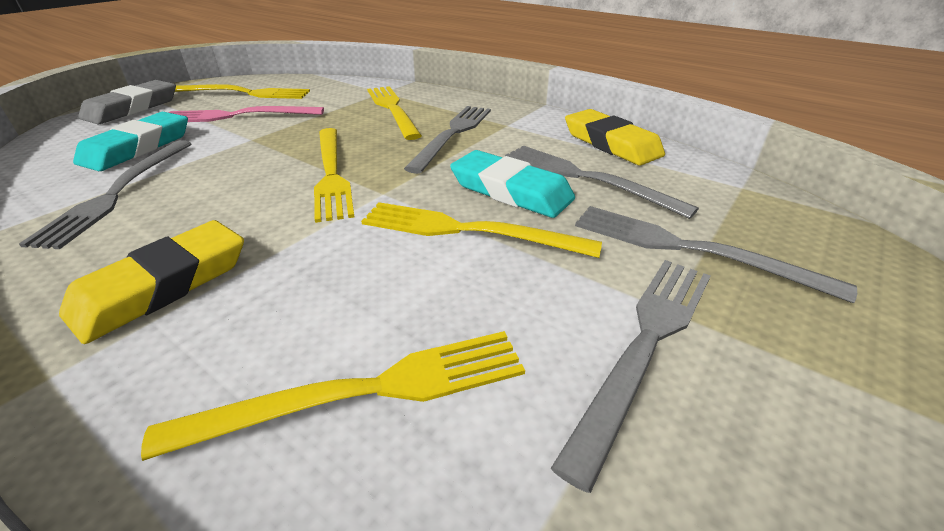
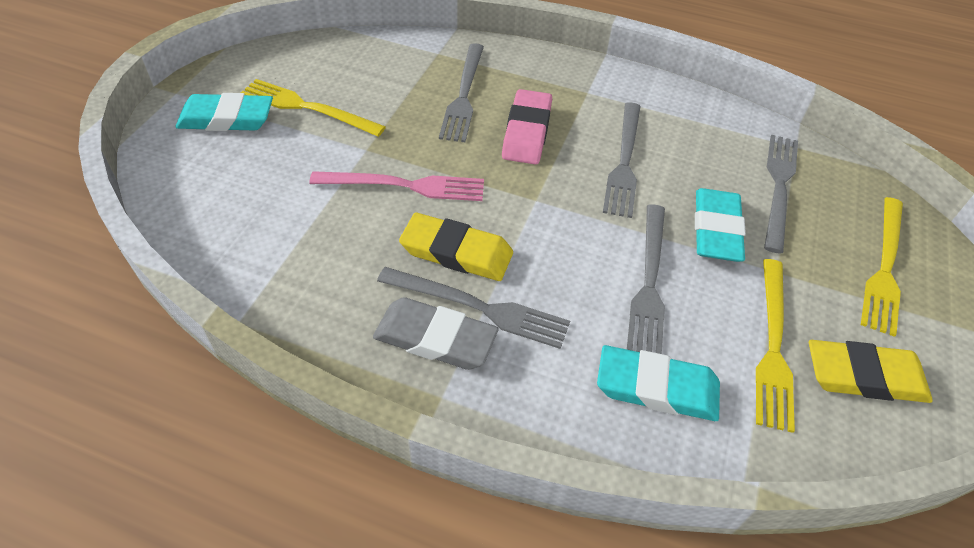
pink eraser: 0 -> 1
turquoise eraser: 2 -> 3
yellow fork: 5 -> 3

